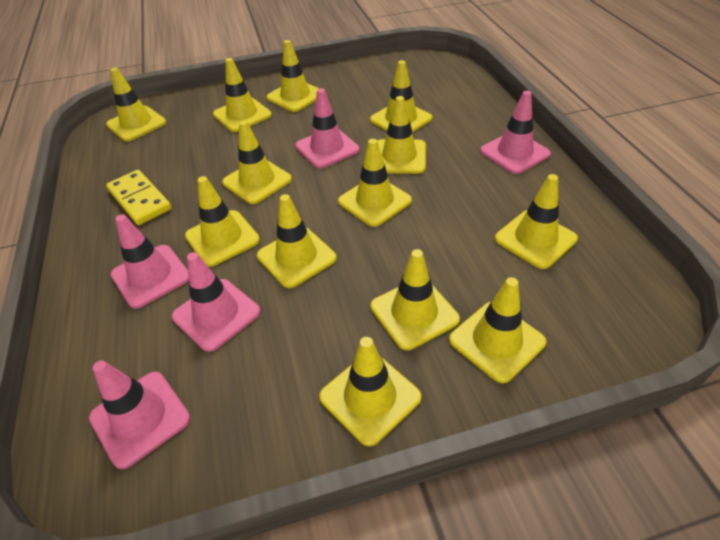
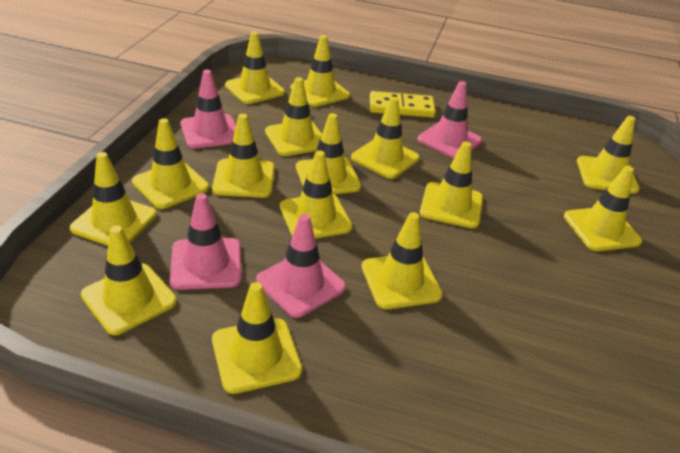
pink traffic cone: 5 -> 4
yellow traffic cone: 13 -> 15

